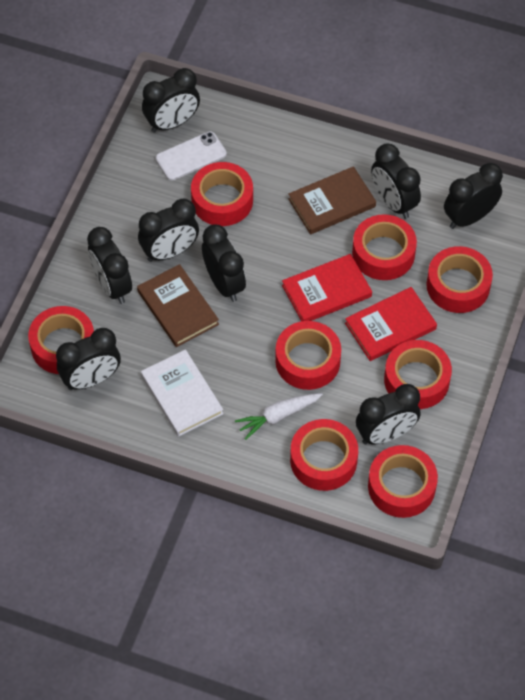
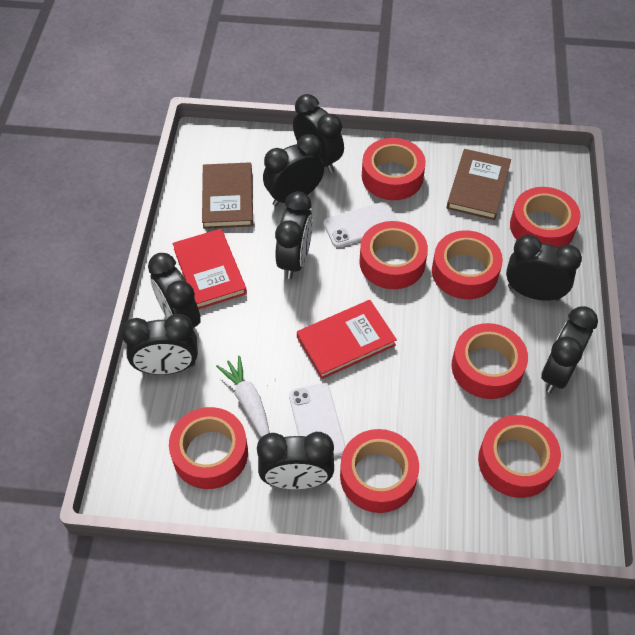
white book: 1 -> 0
white phone: 1 -> 2

